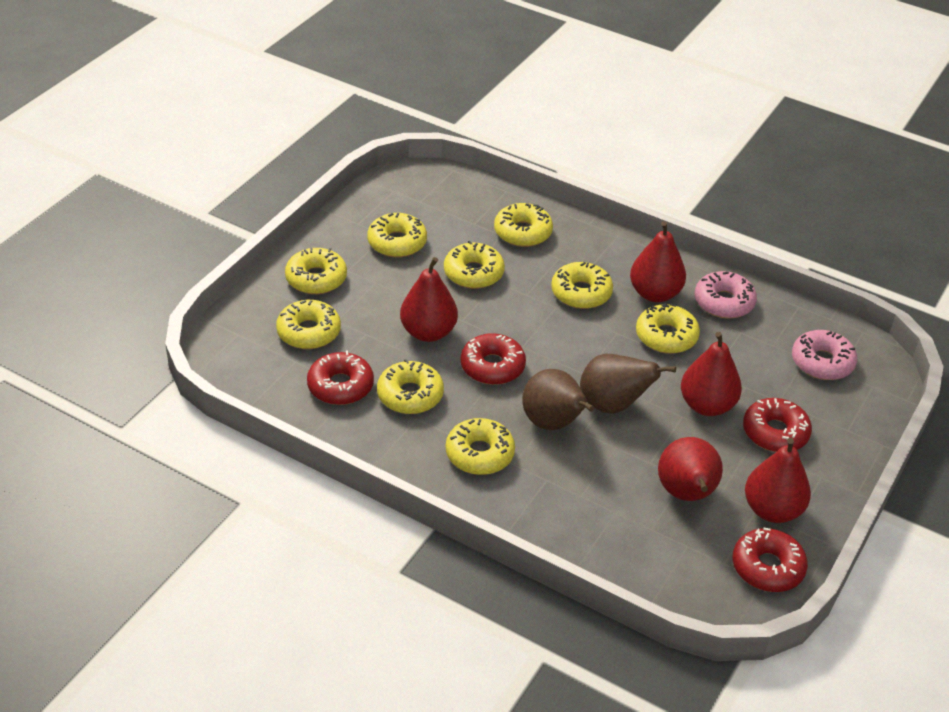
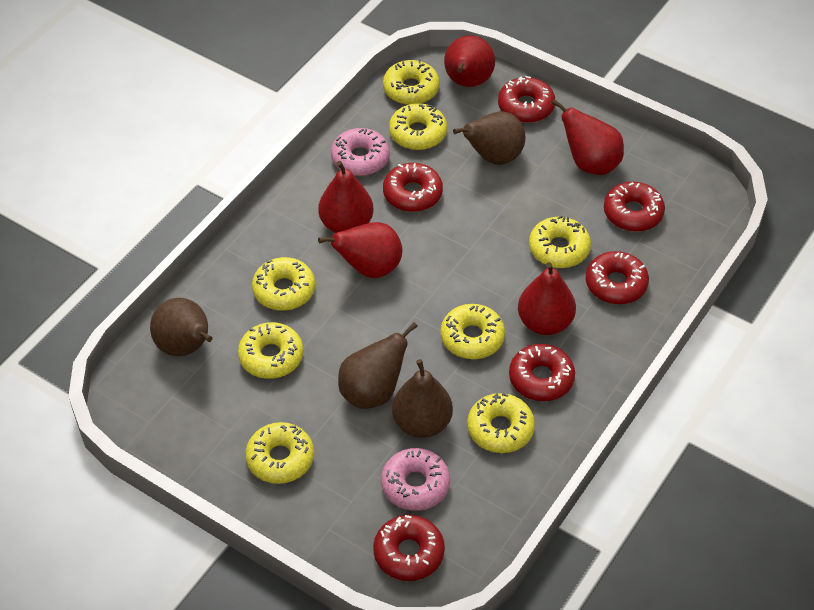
brown pear: 2 -> 4
red donut: 4 -> 6
yellow donut: 9 -> 8

